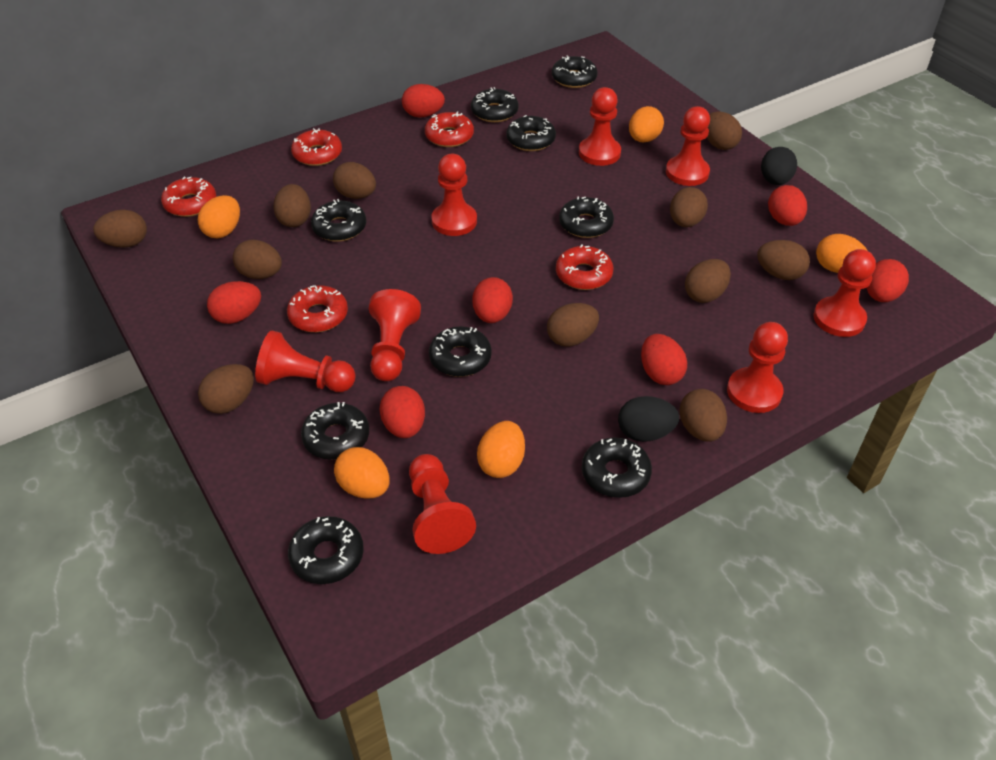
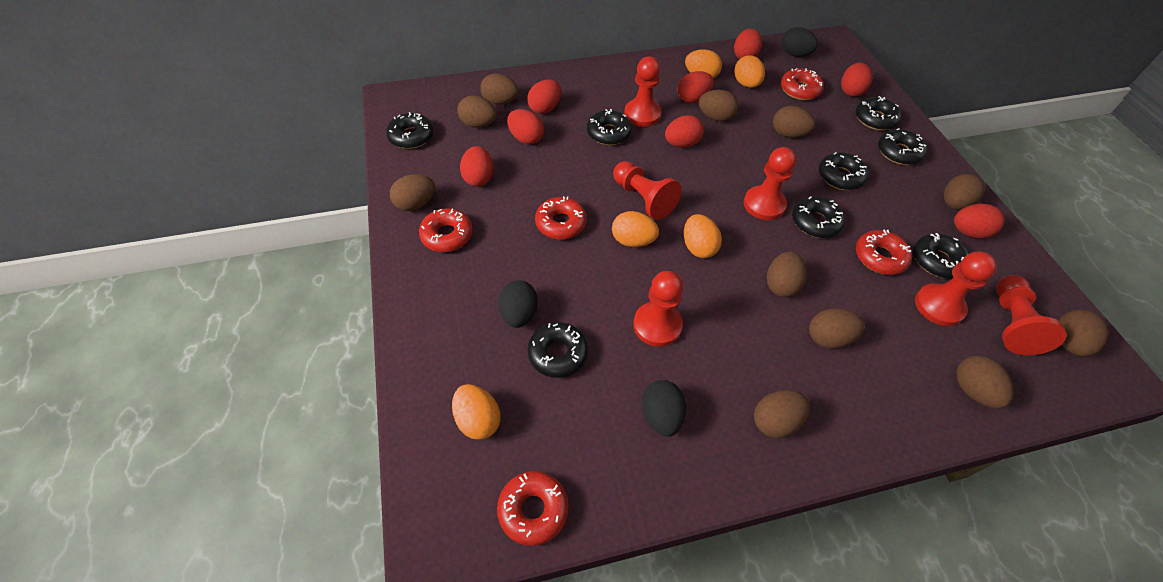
black donut: 9 -> 8
black egg: 2 -> 3
red egg: 7 -> 8
red pawn: 8 -> 6

